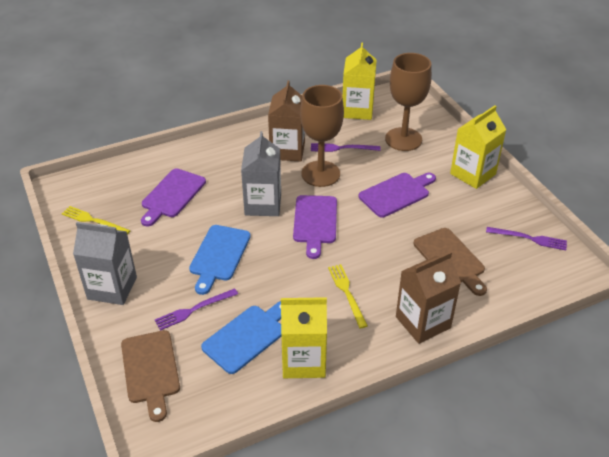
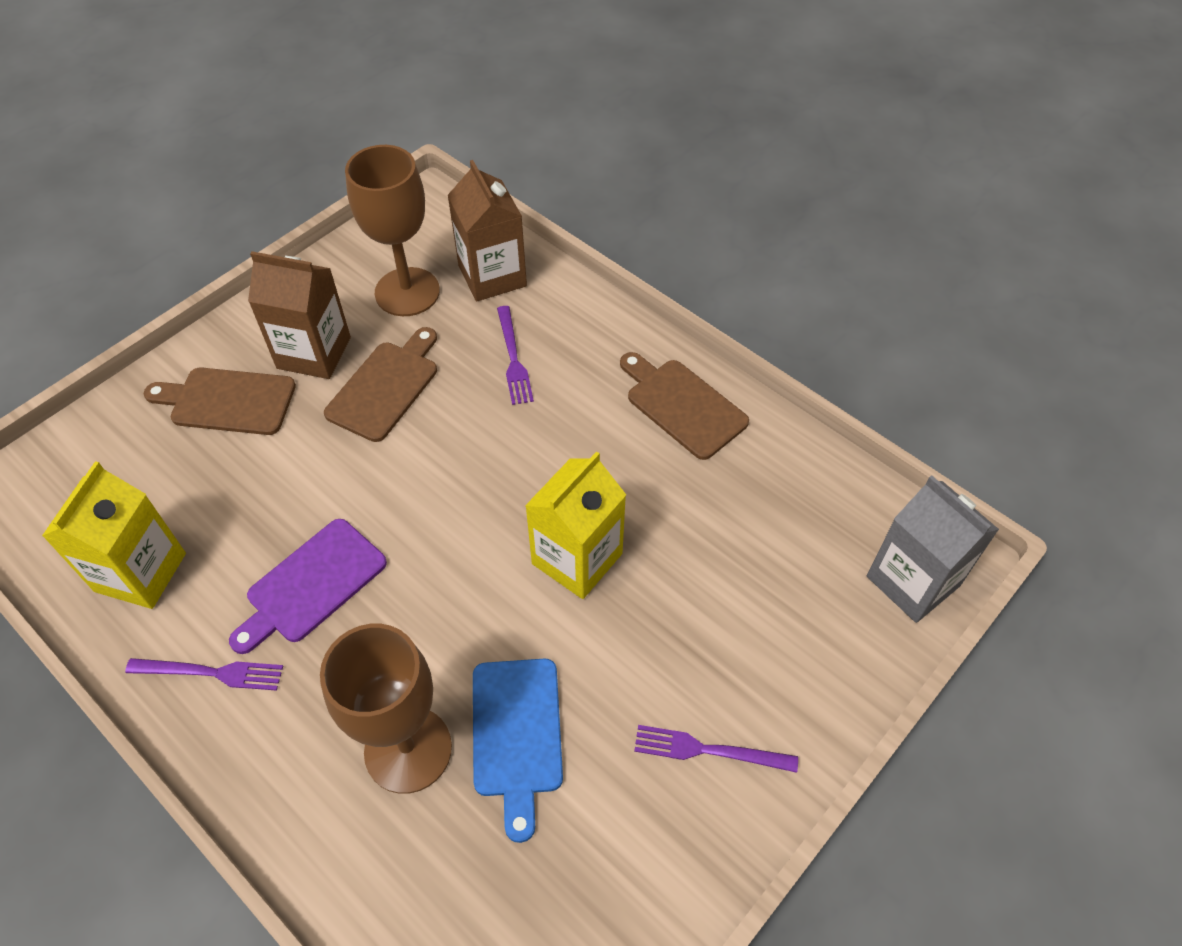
blue cutting board: 2 -> 1
brown cutting board: 2 -> 3
grey carton: 2 -> 1
purple cutting board: 3 -> 1
yellow carton: 3 -> 2
yellow fork: 2 -> 0

